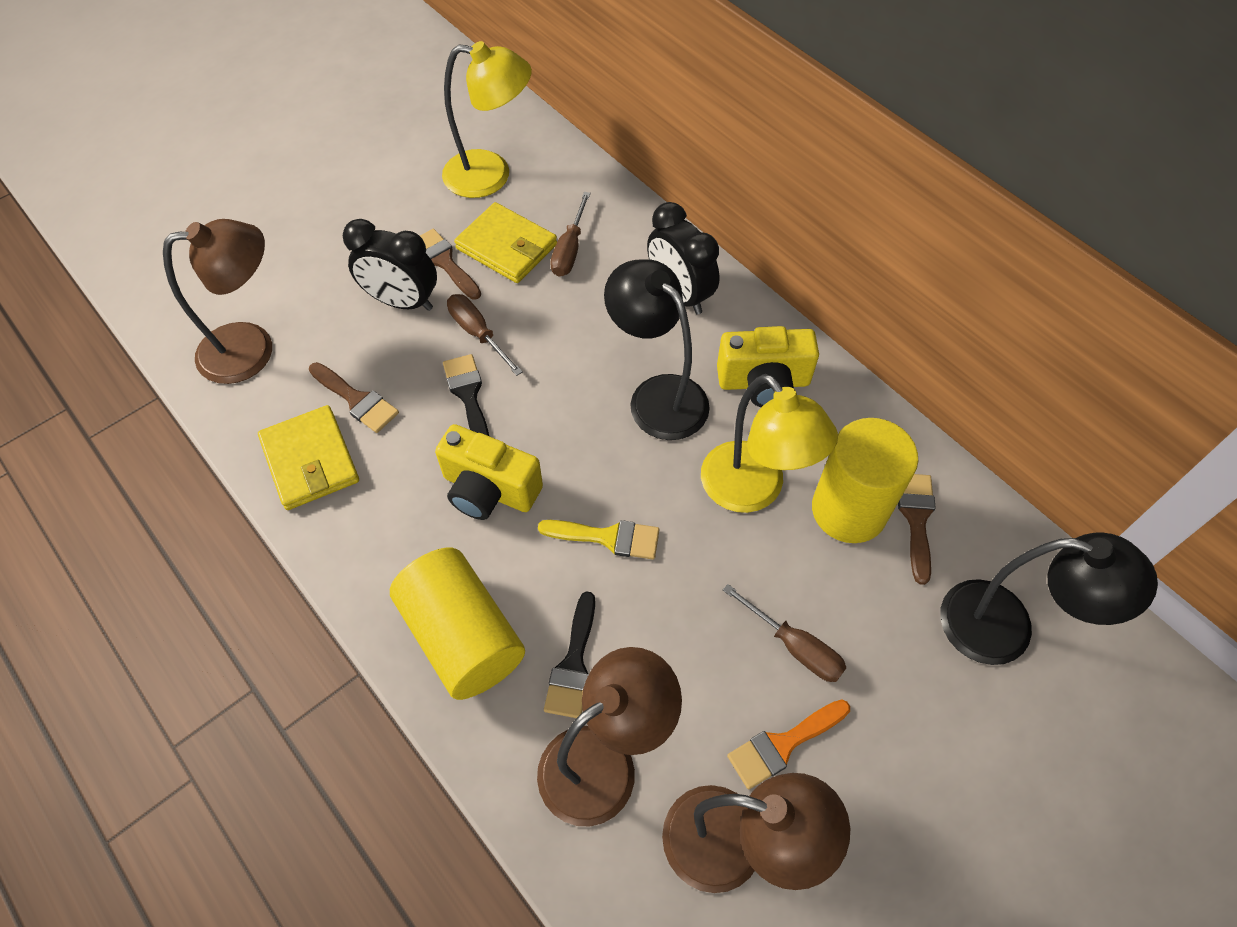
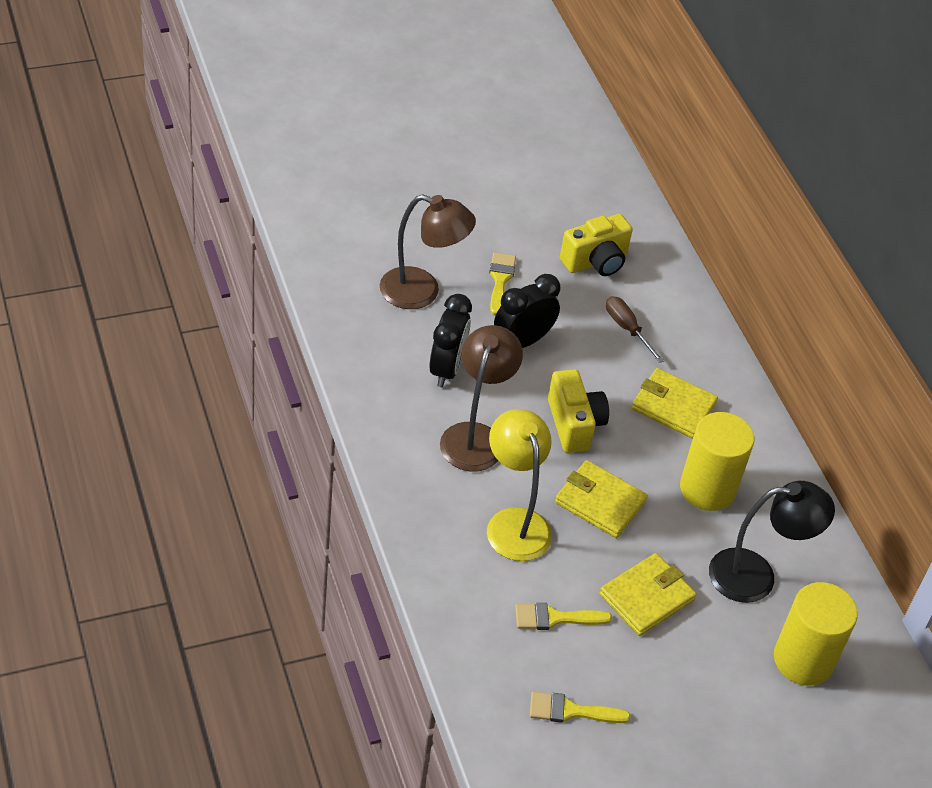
black brush: 2 -> 0
black lamp: 2 -> 1
brown brush: 3 -> 0
brown lamp: 3 -> 2
brown screwdriver: 3 -> 1
orange brush: 1 -> 0
yellow brush: 1 -> 3
yellow lamp: 2 -> 1
yellow wallet: 2 -> 3

